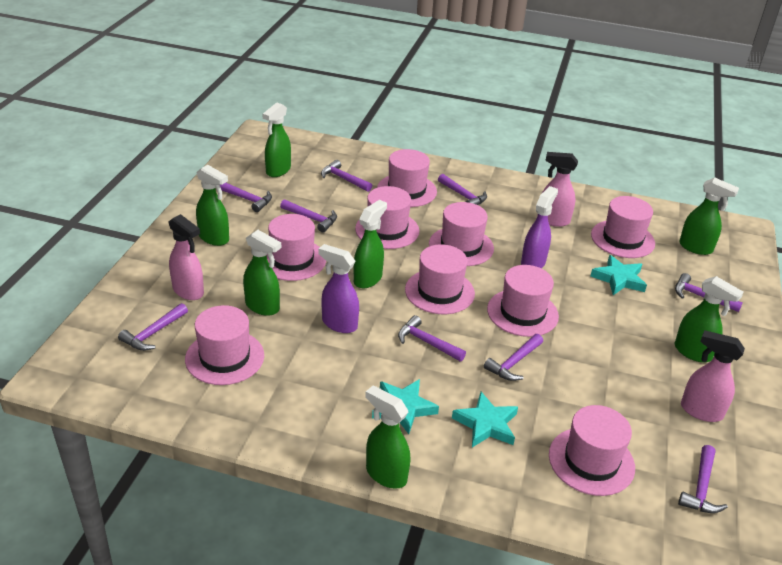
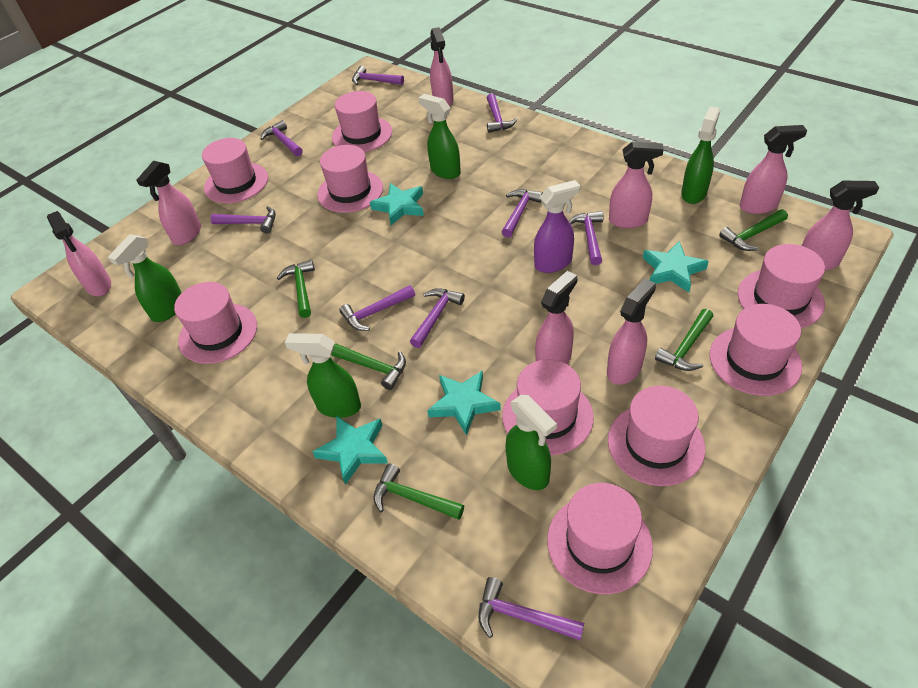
green hammer: 0 -> 5
green spray bottle: 7 -> 5
pink spray bottle: 3 -> 8
purple spray bottle: 2 -> 1
turquoise star: 3 -> 4

